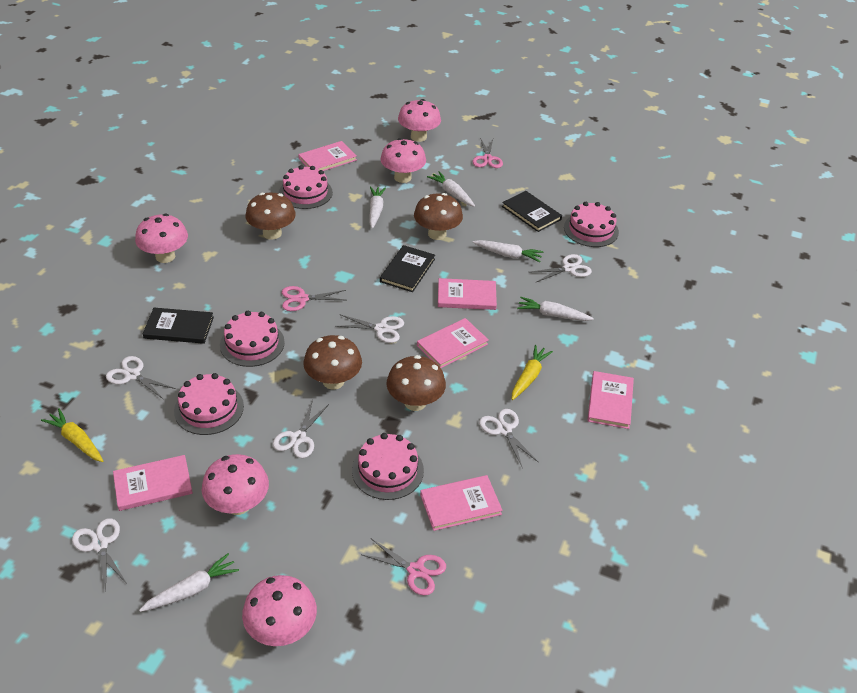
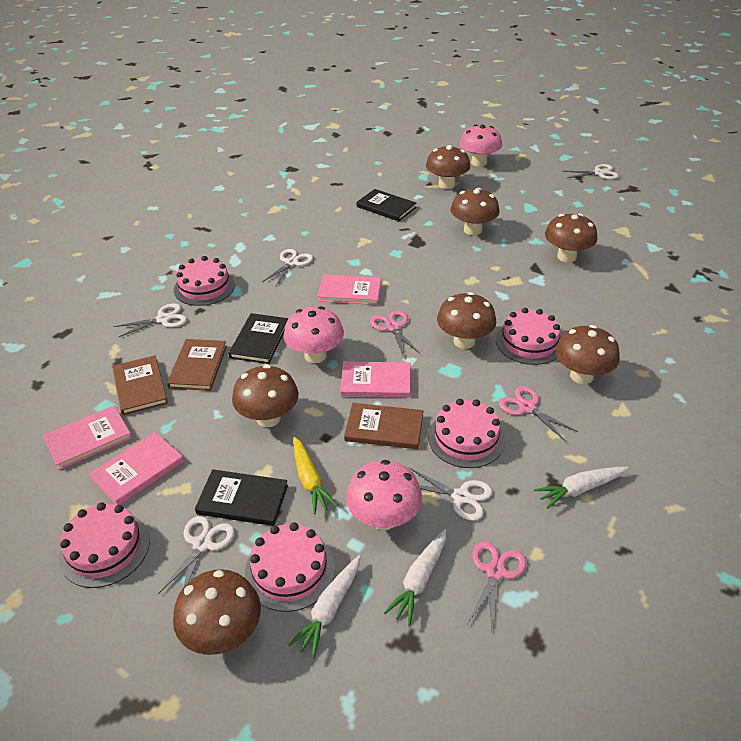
brown book: 0 -> 3
brown mushroom: 4 -> 7
pink book: 6 -> 4
pink mushroom: 5 -> 3
white carrot: 5 -> 3
white scissors: 6 -> 5
yellow carrot: 2 -> 1

